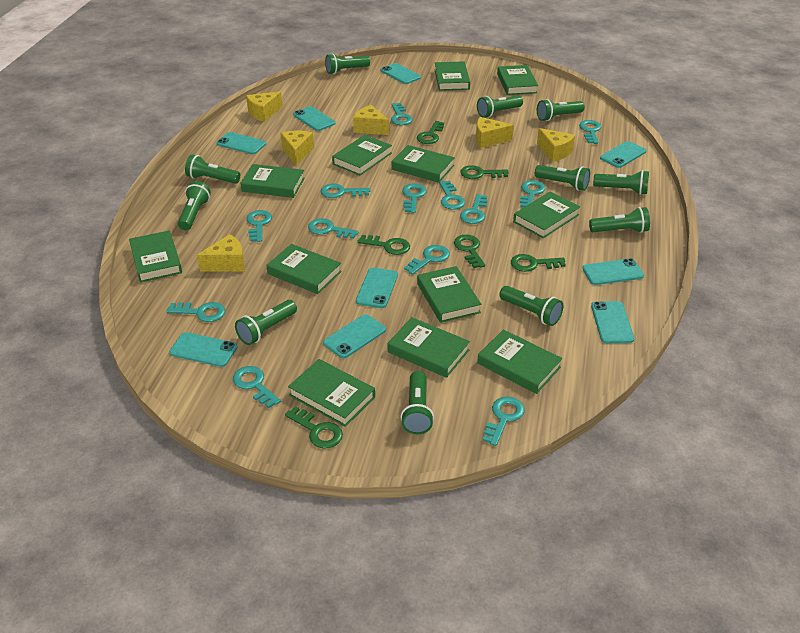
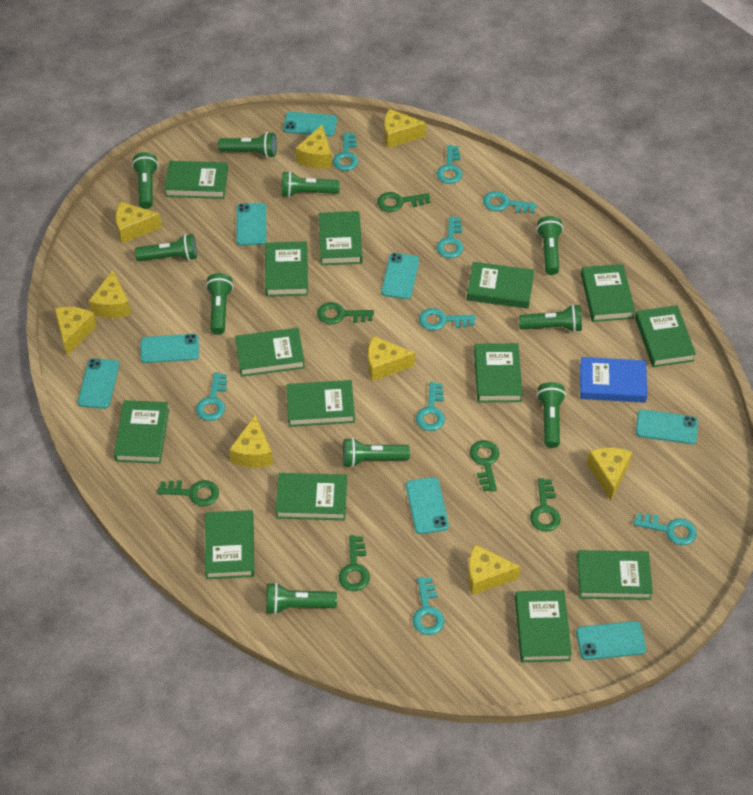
blue book: 0 -> 1
green book: 12 -> 14
green flashlight: 11 -> 10
turquoise key: 13 -> 9
turquoise phone: 9 -> 8
yellow cheese: 6 -> 9

